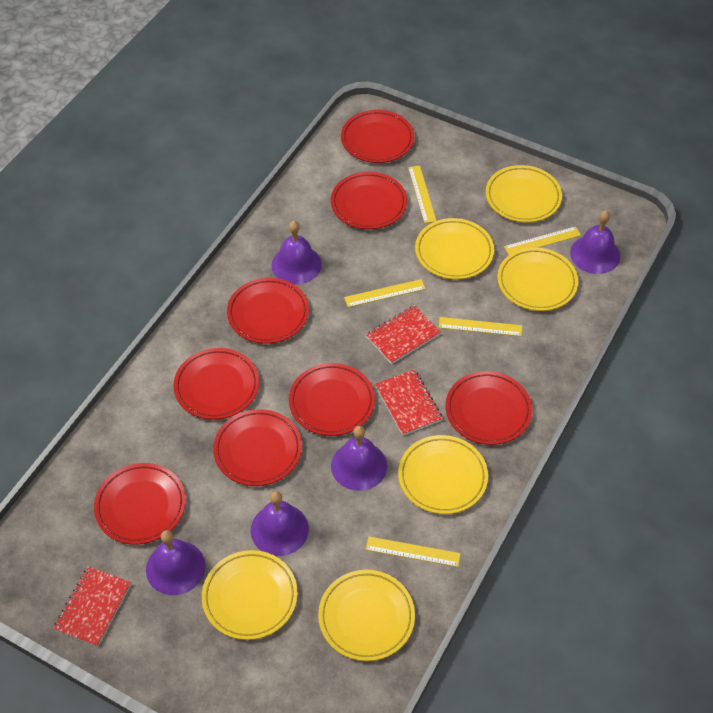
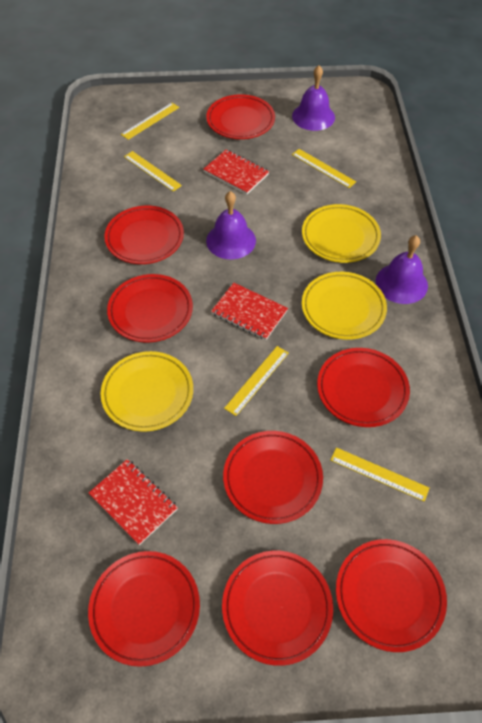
purple bell: 5 -> 3
yellow plate: 6 -> 3

